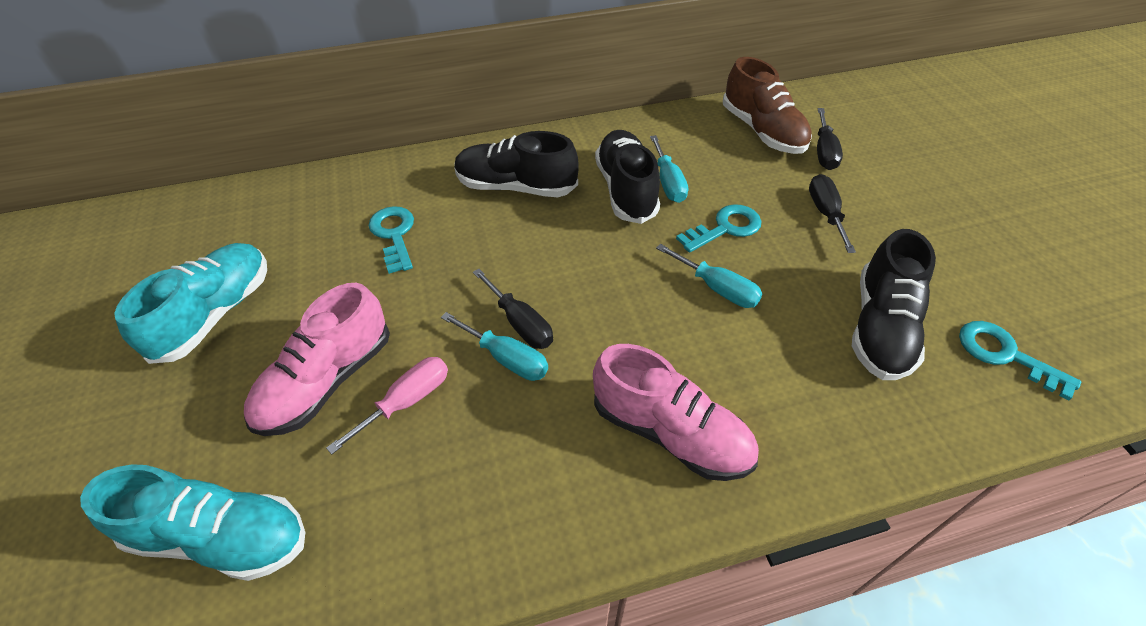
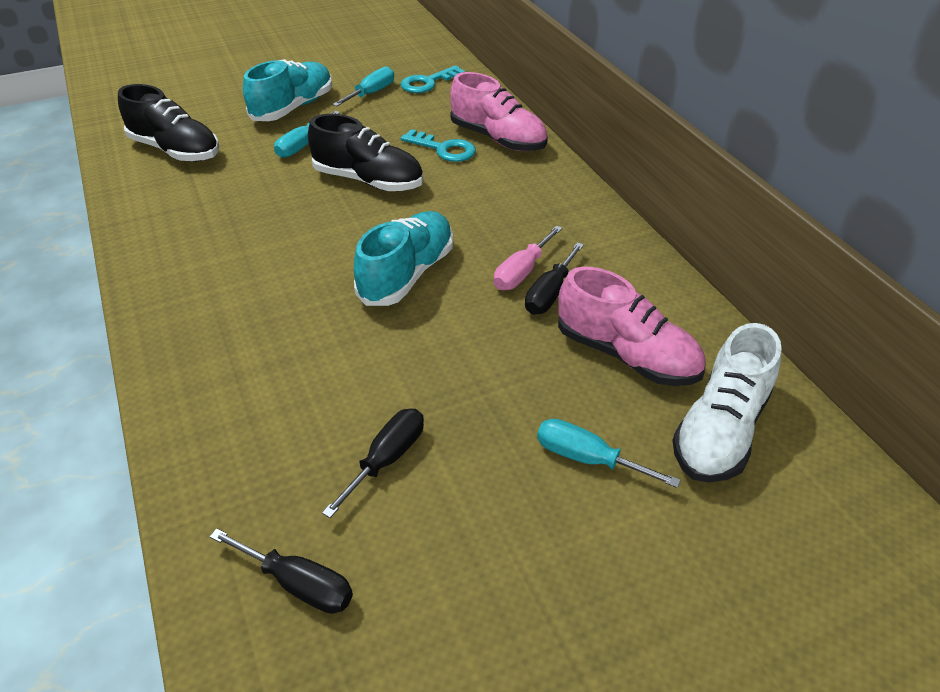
black shoe: 3 -> 2
brown shoe: 1 -> 0
turquoise key: 3 -> 2
white shoe: 0 -> 1

